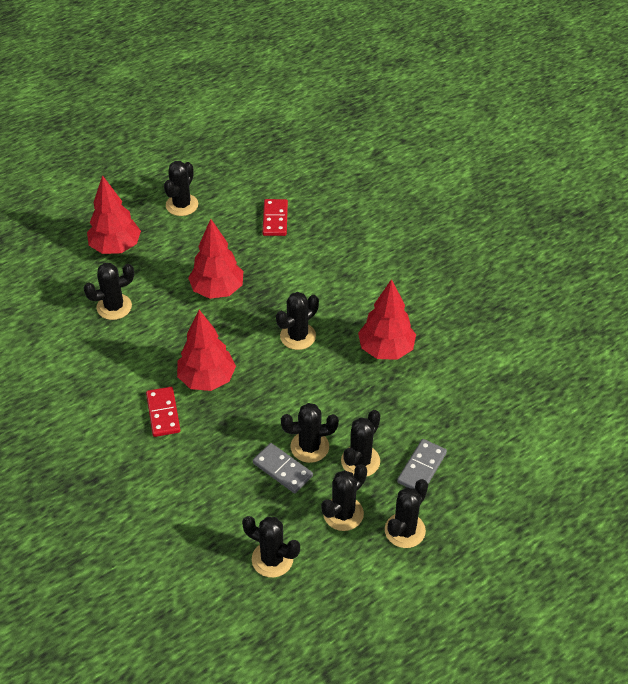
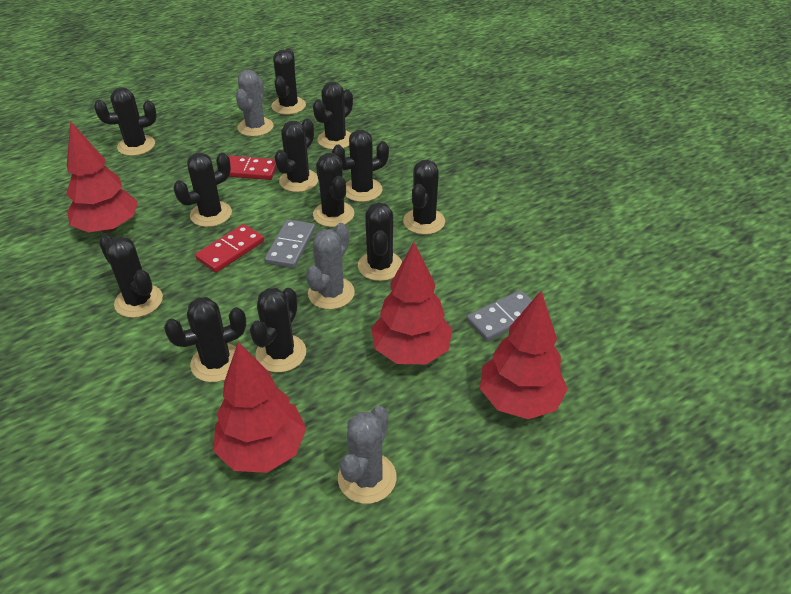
black cactus: 8 -> 12
grey cactus: 0 -> 3

